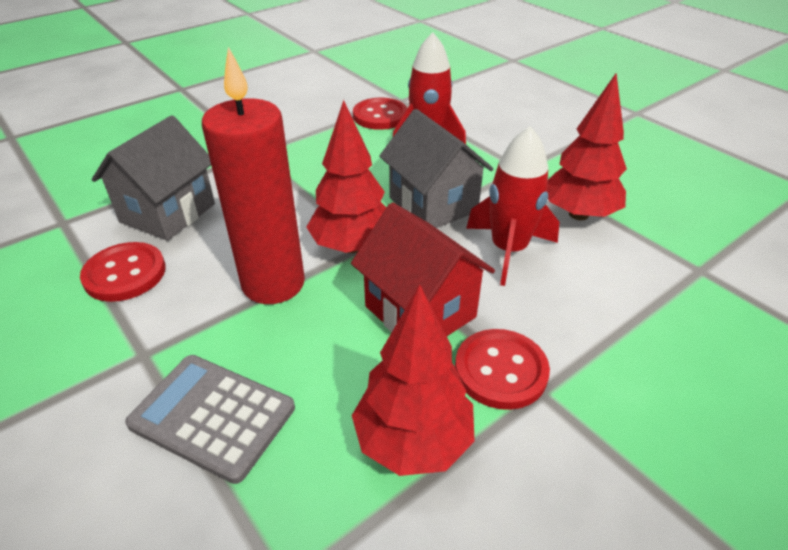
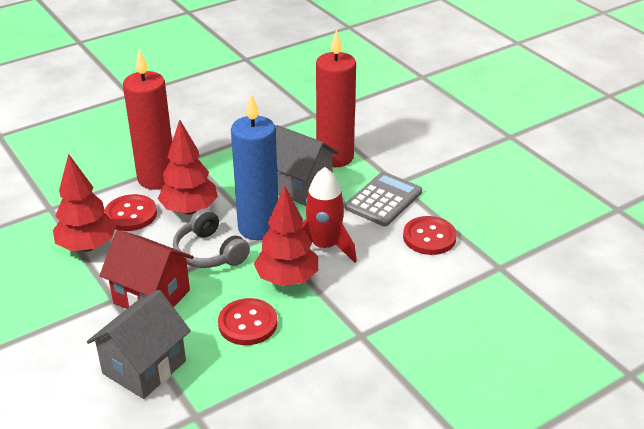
blue candle: 0 -> 1
grey headphones: 0 -> 1
red candle: 1 -> 2
red rocket: 2 -> 1

